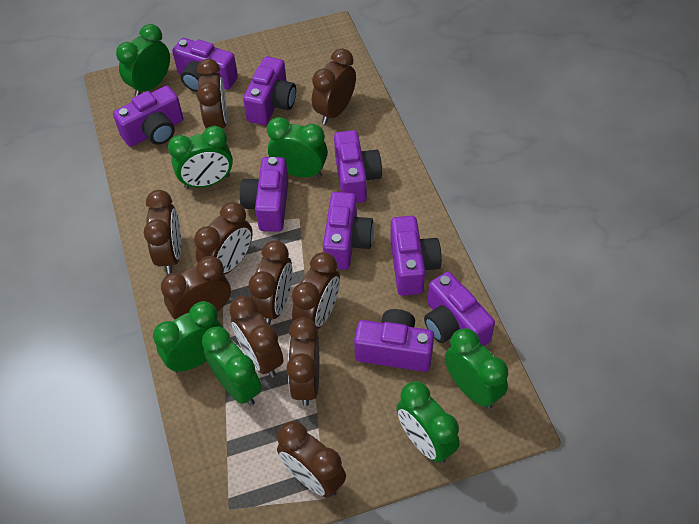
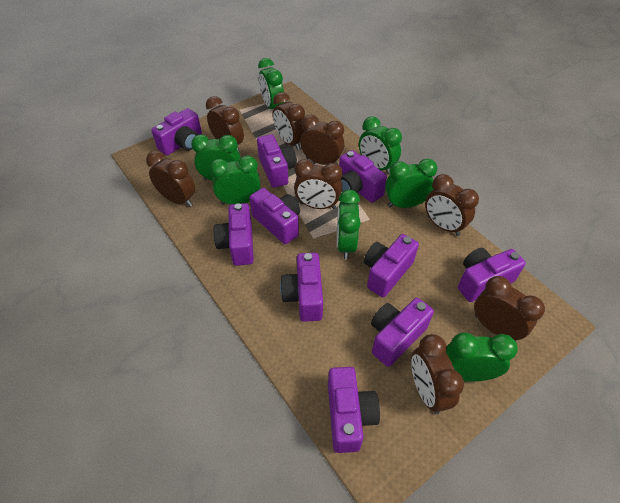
brown clock: 10 -> 8
purple camera: 9 -> 10

